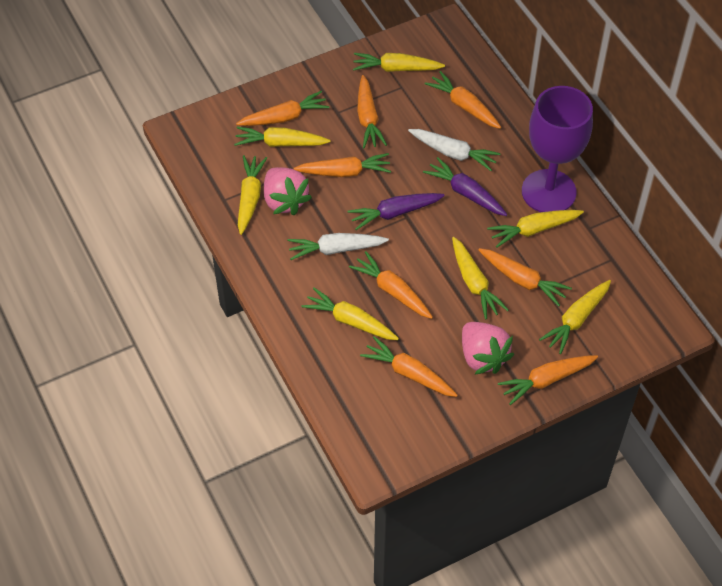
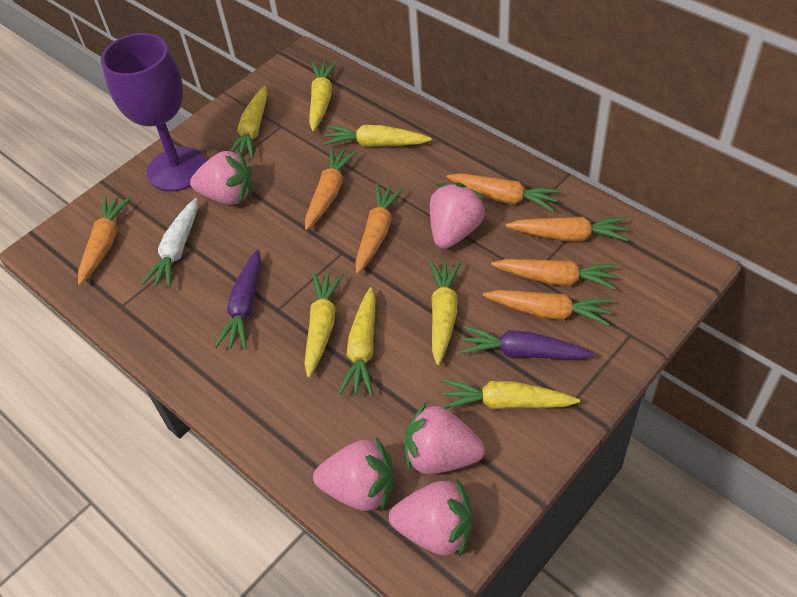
orange carrot: 8 -> 7
pink strawberry: 2 -> 5
white carrot: 2 -> 1

